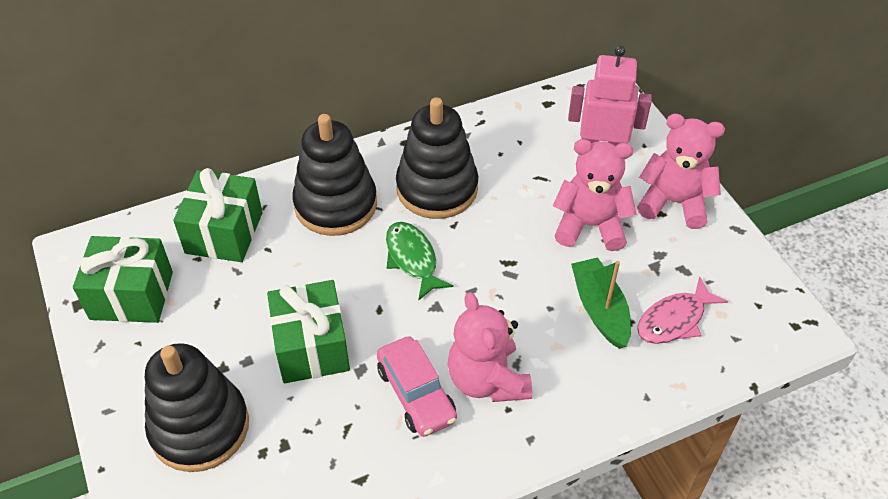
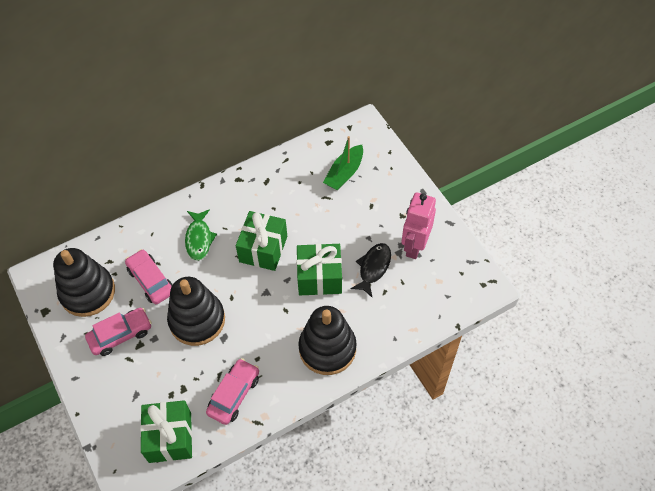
black fish: 0 -> 1
pink car: 1 -> 3
pink fish: 1 -> 0
pink teddy bear: 3 -> 0

